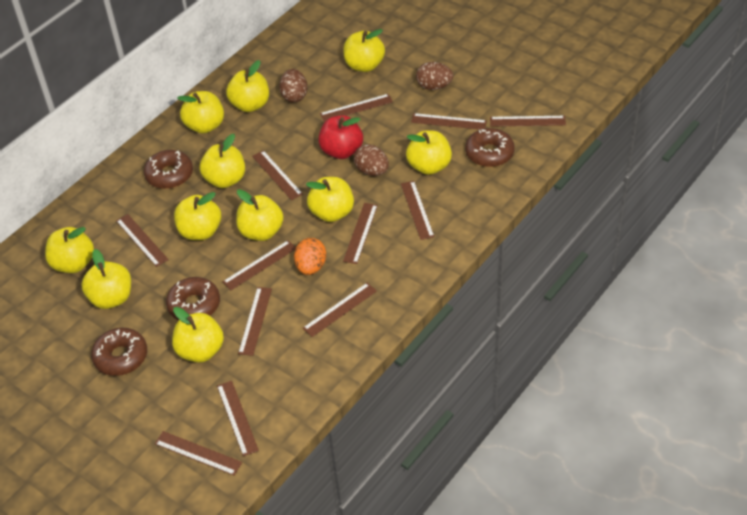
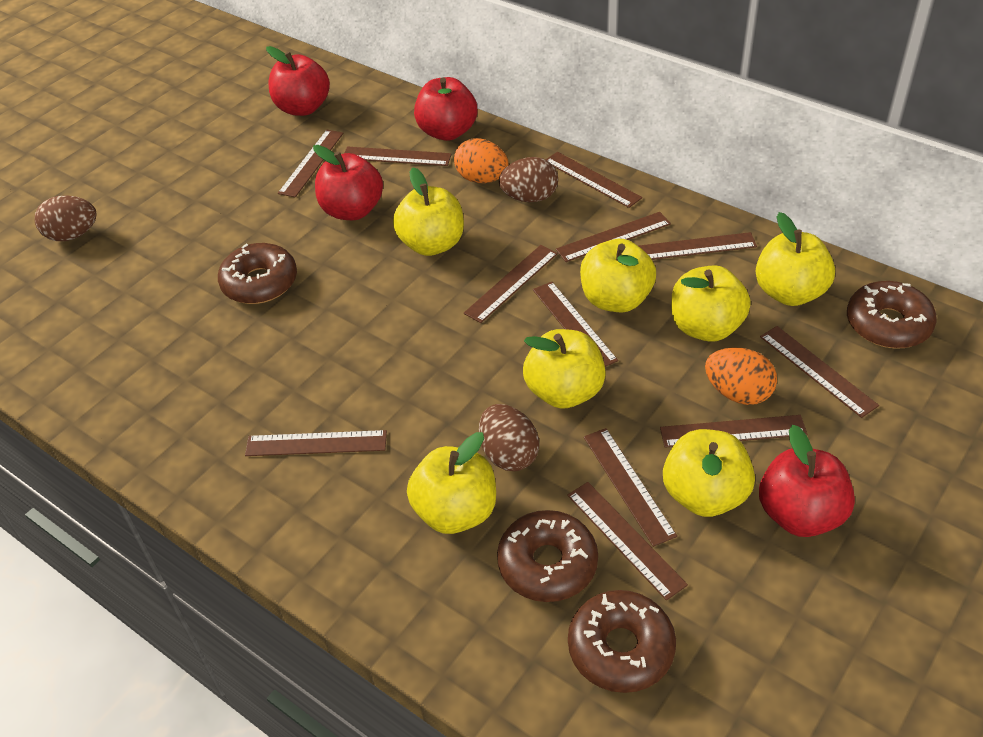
orange egg: 1 -> 2
red apple: 1 -> 4
yellow apple: 11 -> 7

